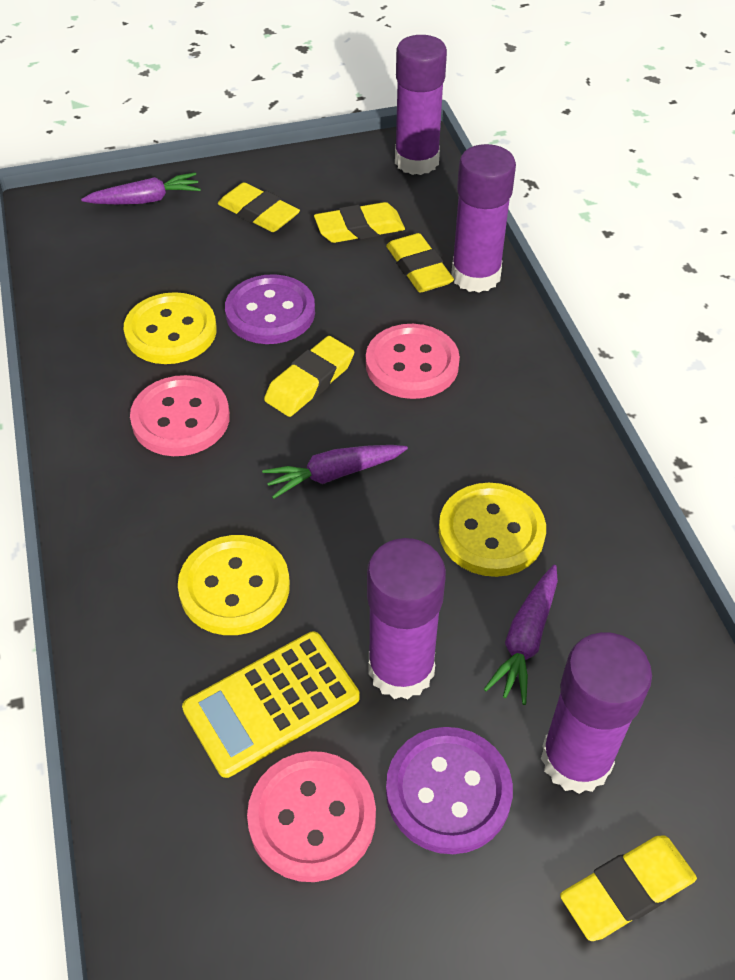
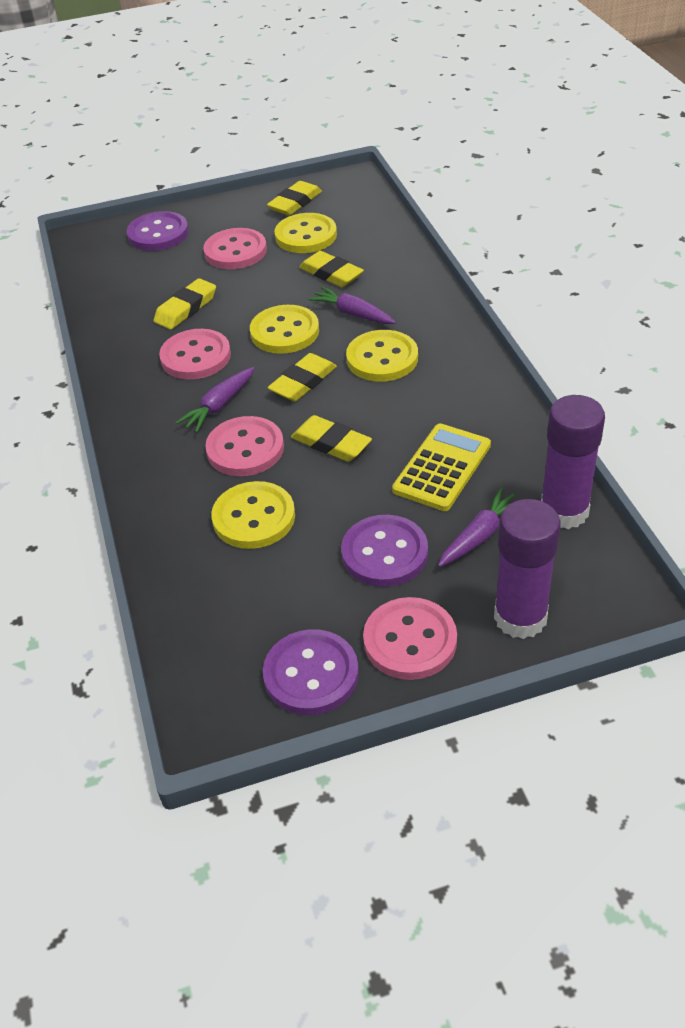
pink button: 3 -> 4
purple button: 2 -> 3
purple glue stick: 4 -> 2
yellow button: 3 -> 4

